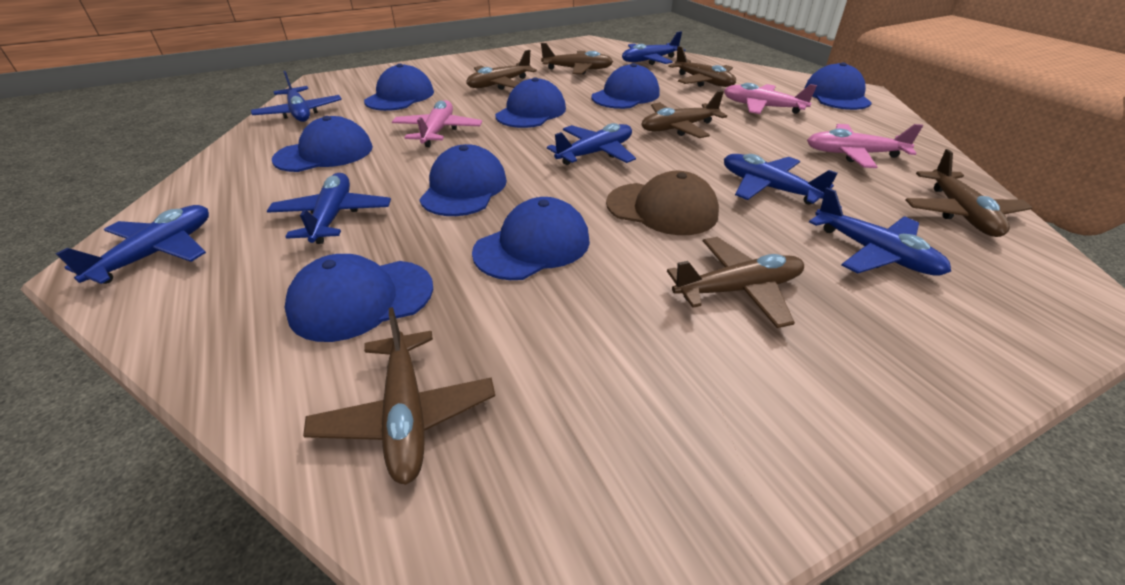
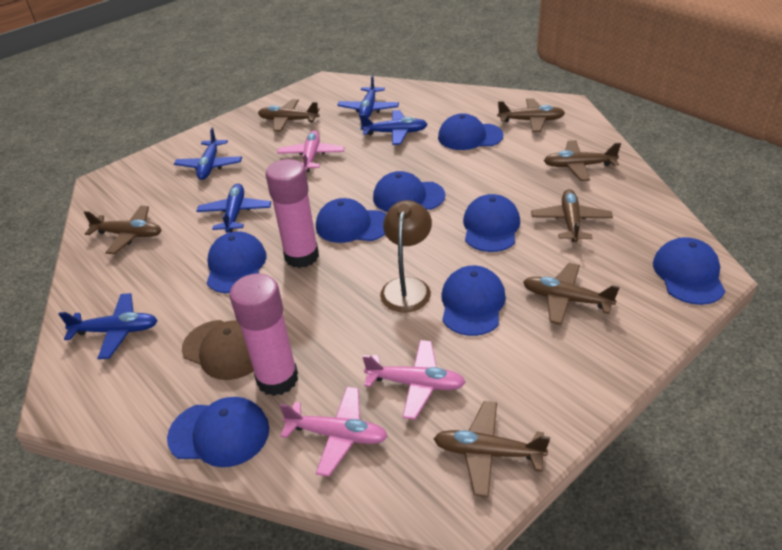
blue plane: 7 -> 5
brown lamp: 0 -> 1
pink glue stick: 0 -> 2

